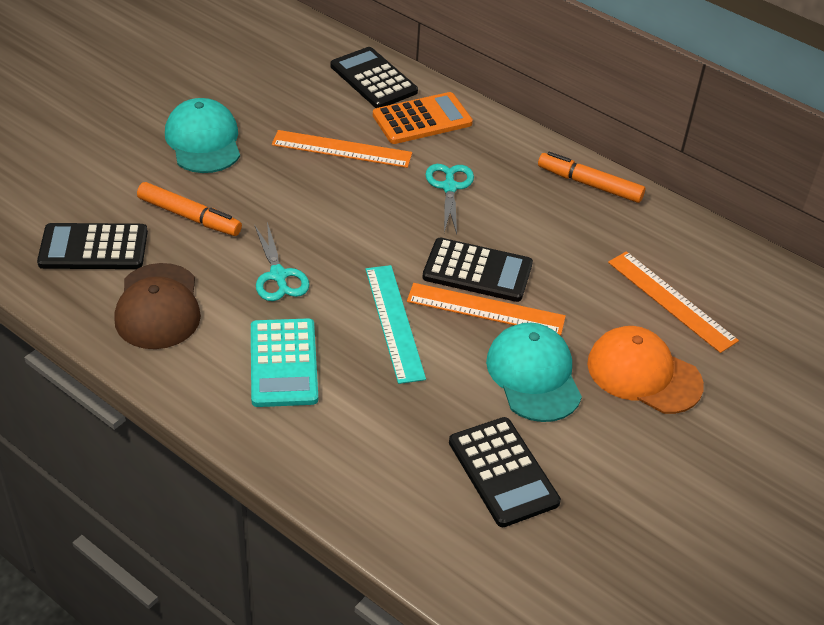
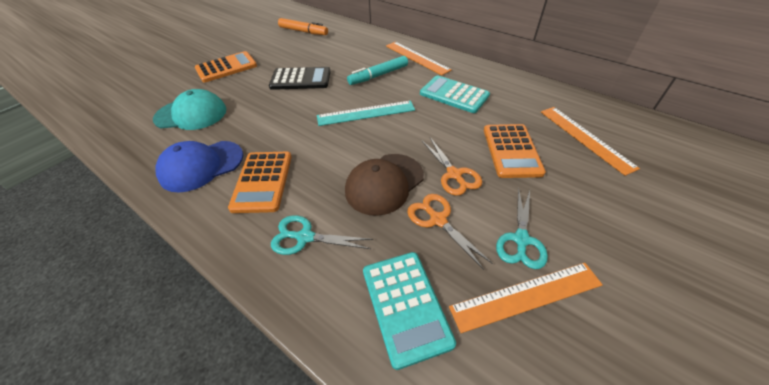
black calculator: 4 -> 1
blue cap: 0 -> 1
orange calculator: 1 -> 3
orange cap: 1 -> 0
orange marker: 2 -> 1
orange scissors: 0 -> 2
turquoise calculator: 1 -> 2
turquoise cap: 2 -> 1
turquoise marker: 0 -> 1

